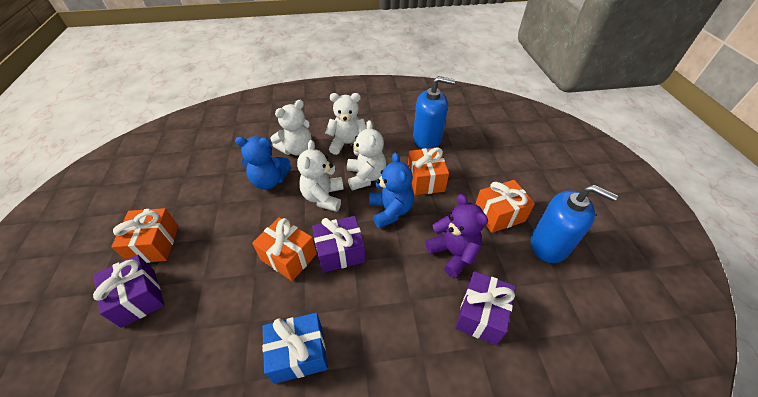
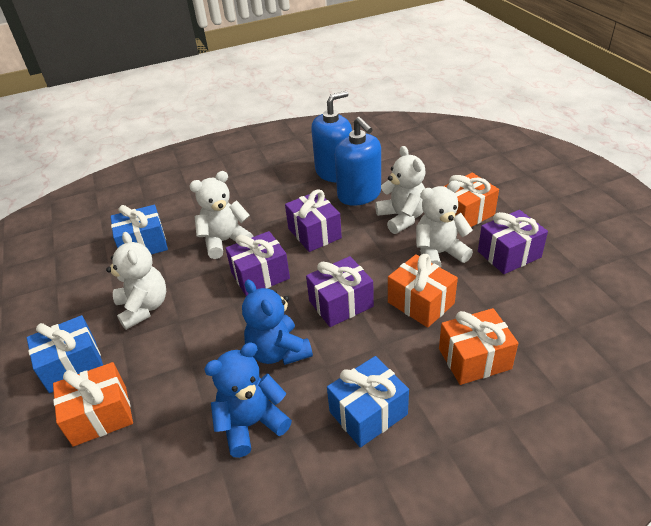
blue gift: 1 -> 3
purple gift: 3 -> 4
purple teddy bear: 1 -> 0

